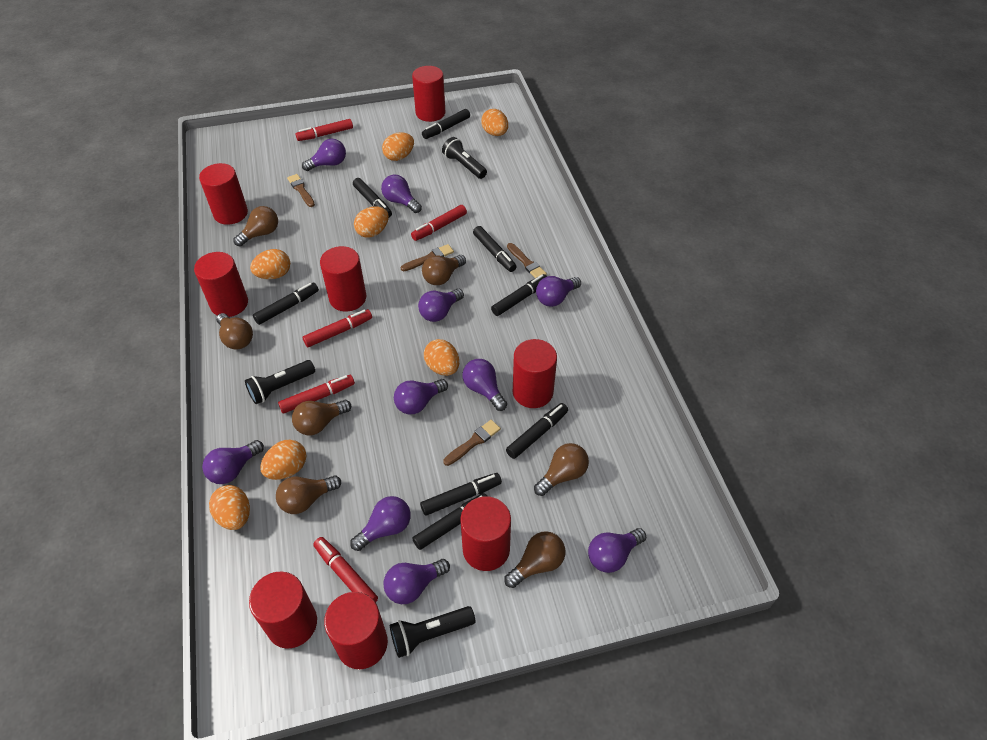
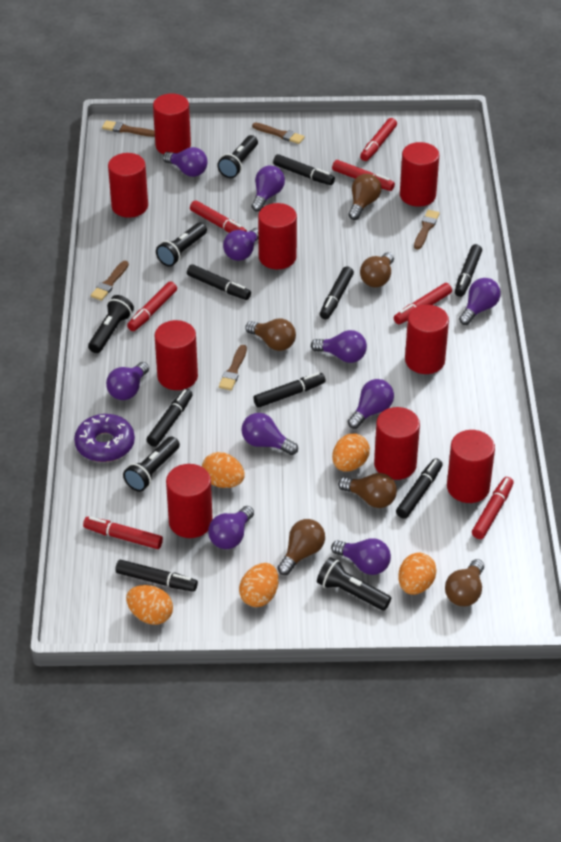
black flashlight: 3 -> 5
brown brush: 4 -> 5
brown light bulb: 7 -> 6
orange egg: 7 -> 5
purple donut: 0 -> 1
red cylinder: 8 -> 9
red marker: 5 -> 7

